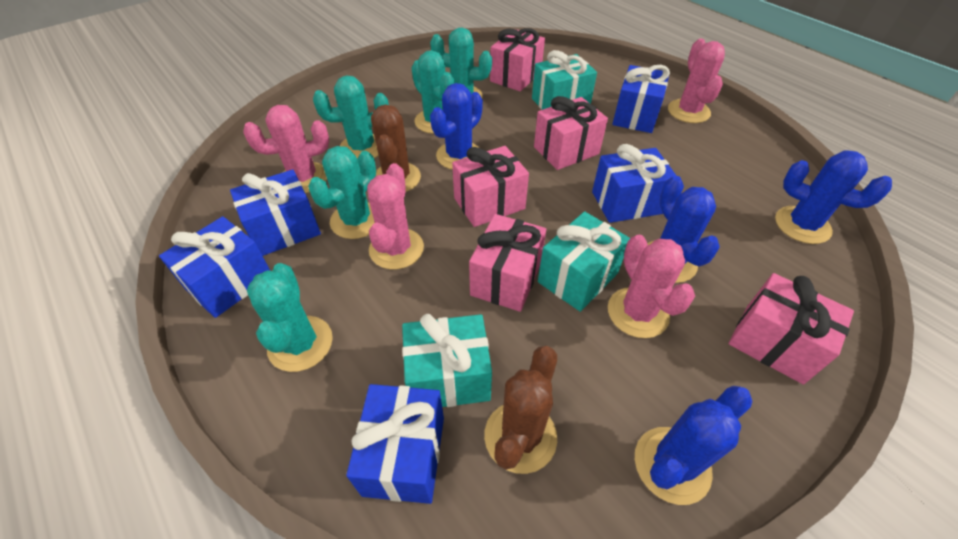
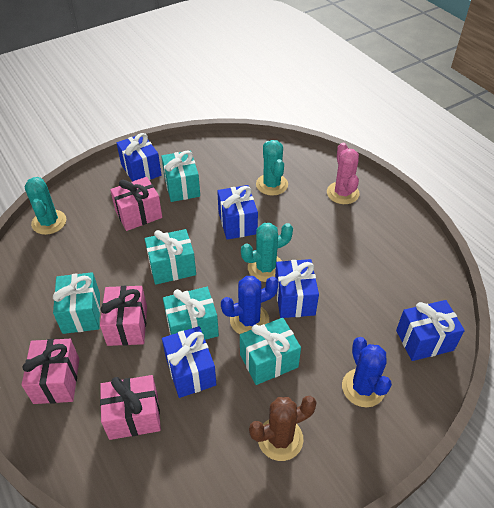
blue cactus: 4 -> 2
brown cactus: 2 -> 1
pink cactus: 4 -> 1
pink gift: 5 -> 4
turquoise cactus: 5 -> 3
turquoise gift: 3 -> 5

